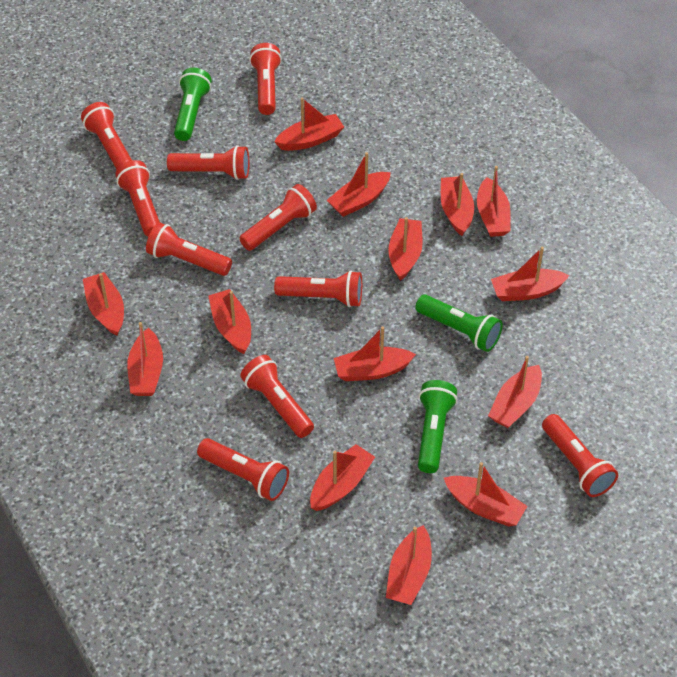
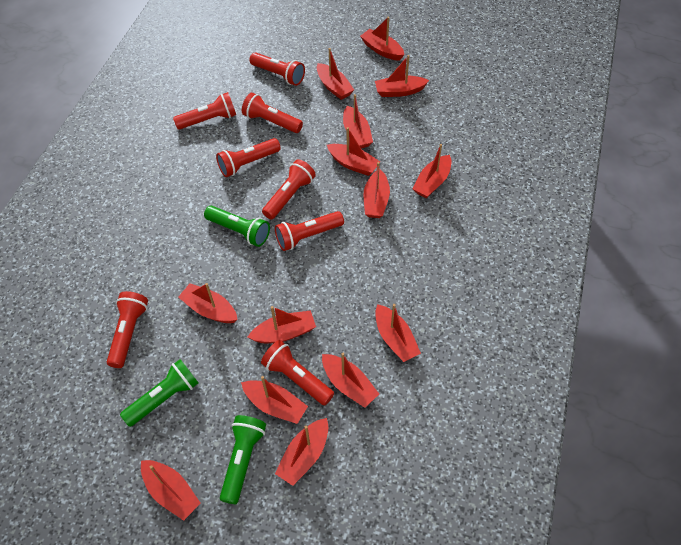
red flashlight: 10 -> 8

